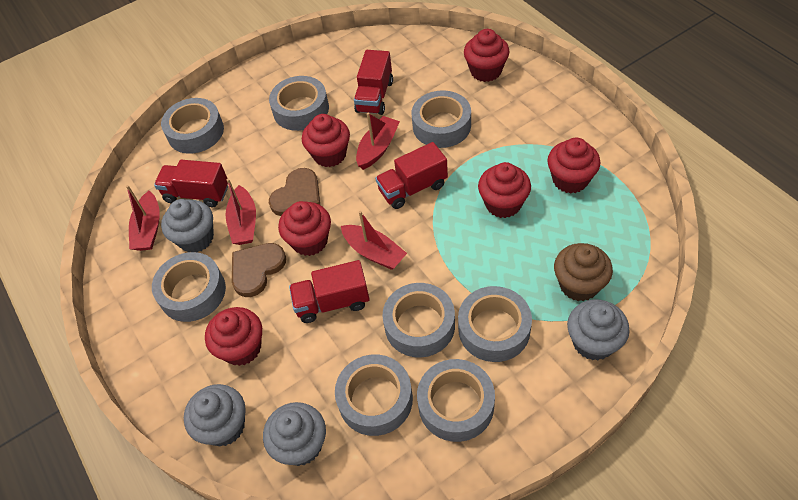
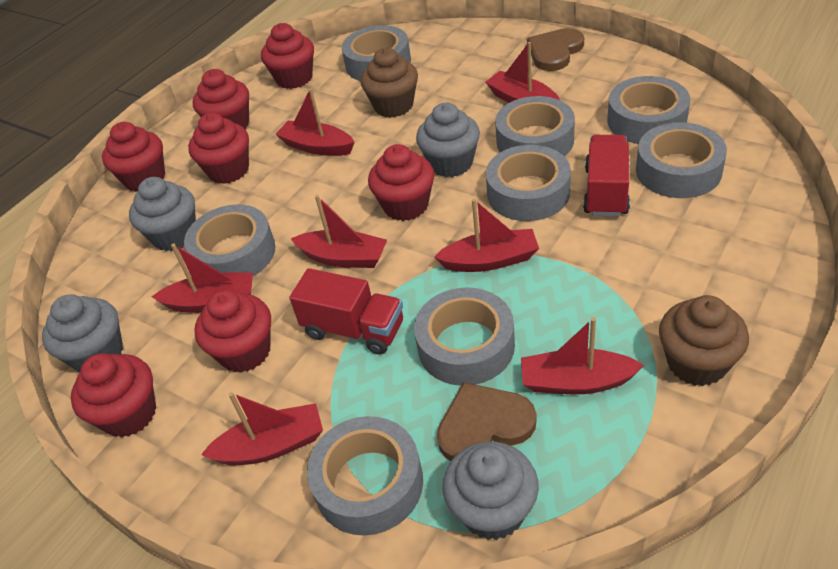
brown cupcake: 1 -> 2
red boat: 4 -> 7
red cupcake: 6 -> 7
red truck: 4 -> 2

